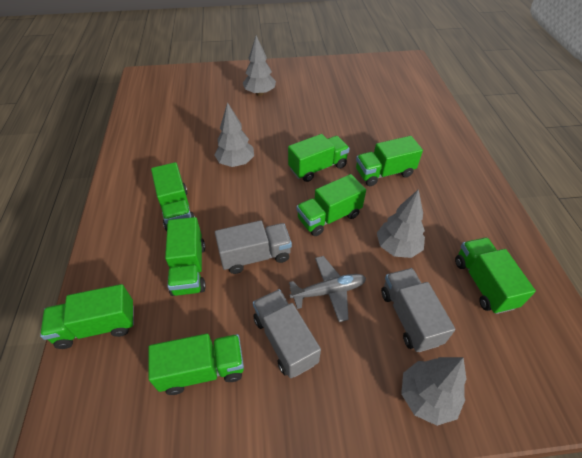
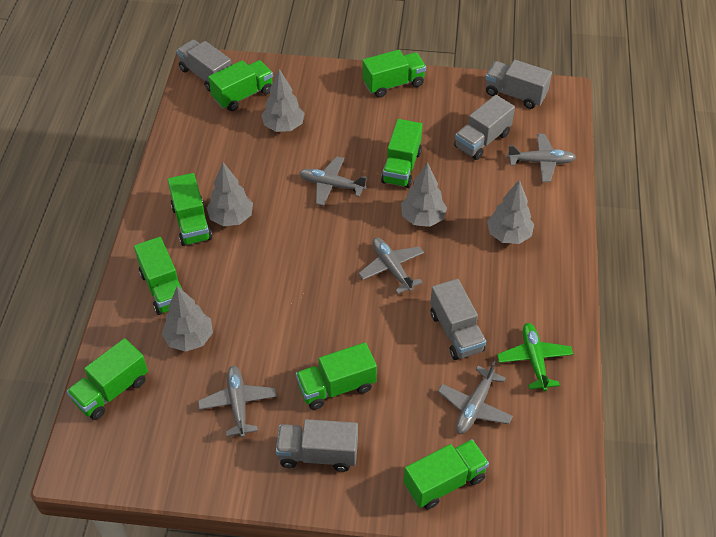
green plane: 0 -> 1
grey plane: 1 -> 5
grey tree: 4 -> 5
grey truck: 3 -> 5

